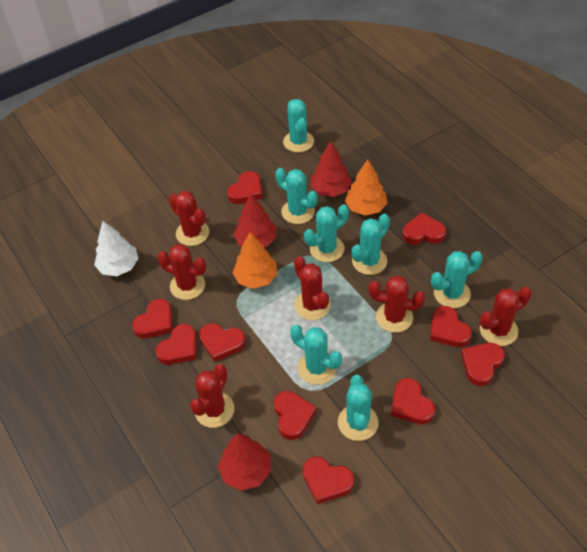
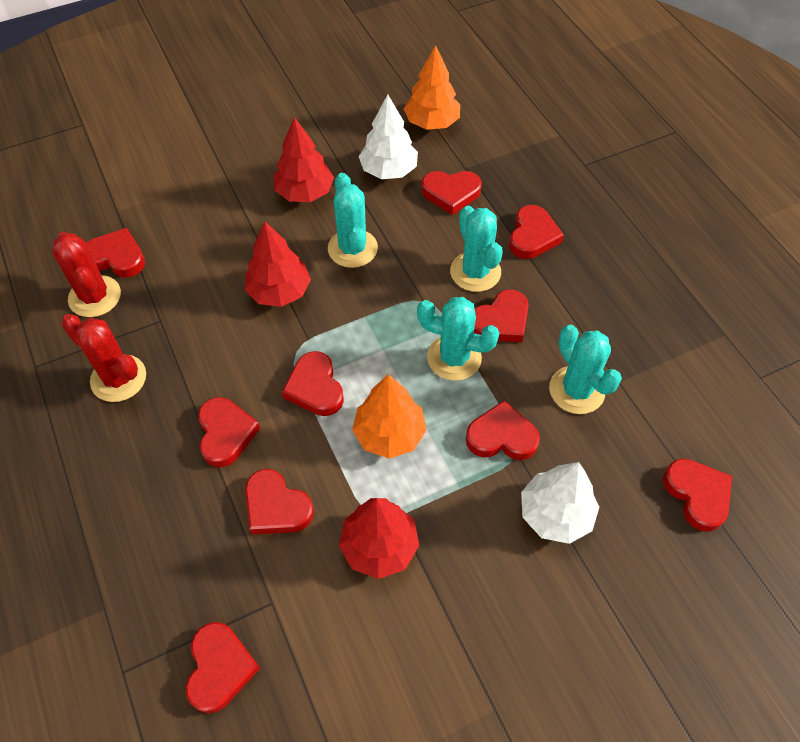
red cactus: 6 -> 2
turquoise cactus: 7 -> 4
white tree: 1 -> 2

